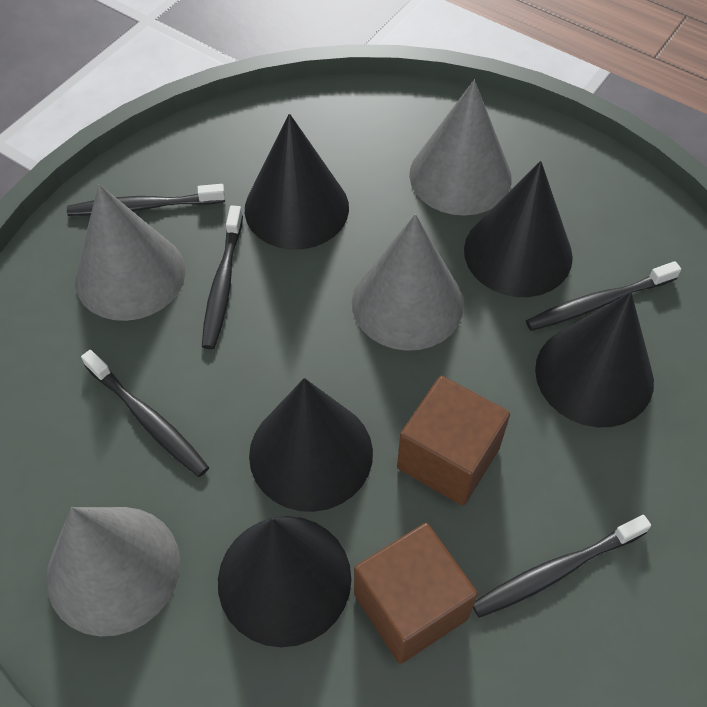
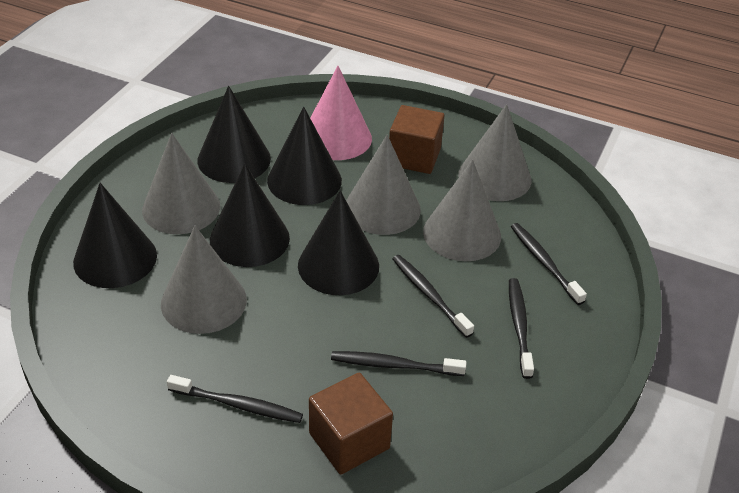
grey cone: 4 -> 5
pink cone: 0 -> 1

